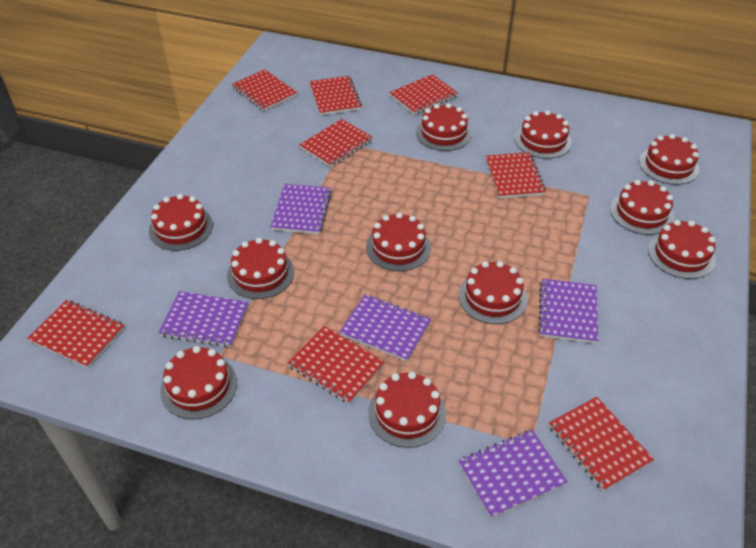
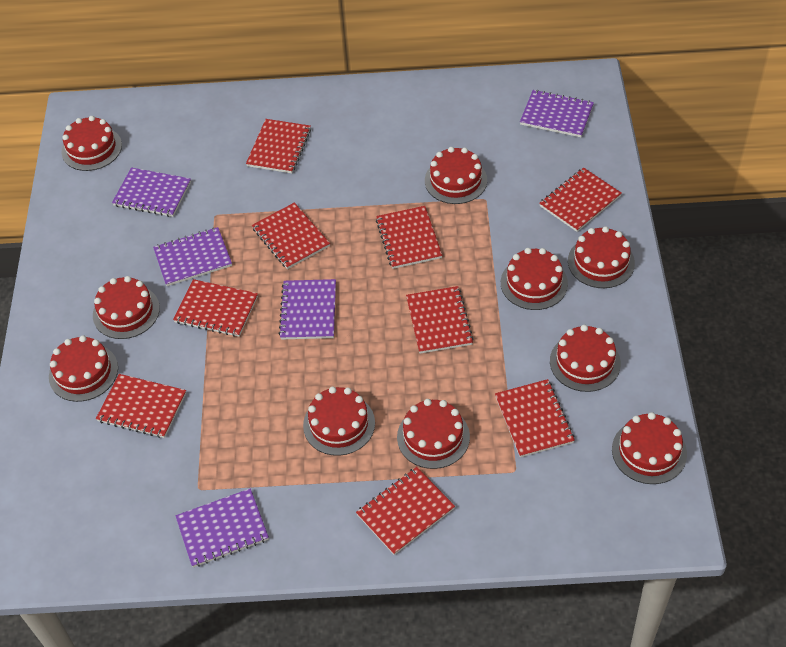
red cake: 11 -> 10
red notebook: 8 -> 9

